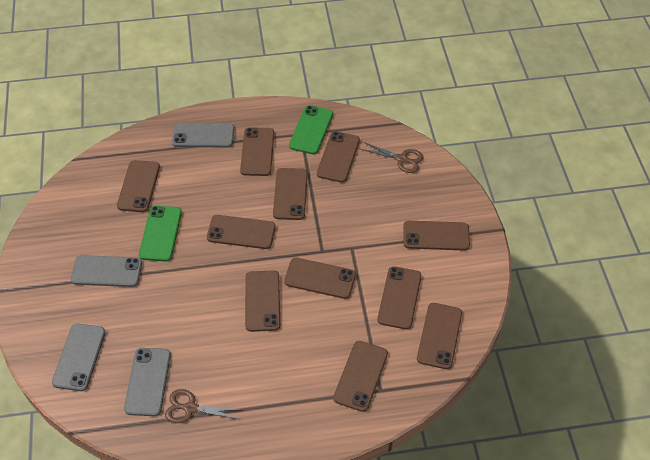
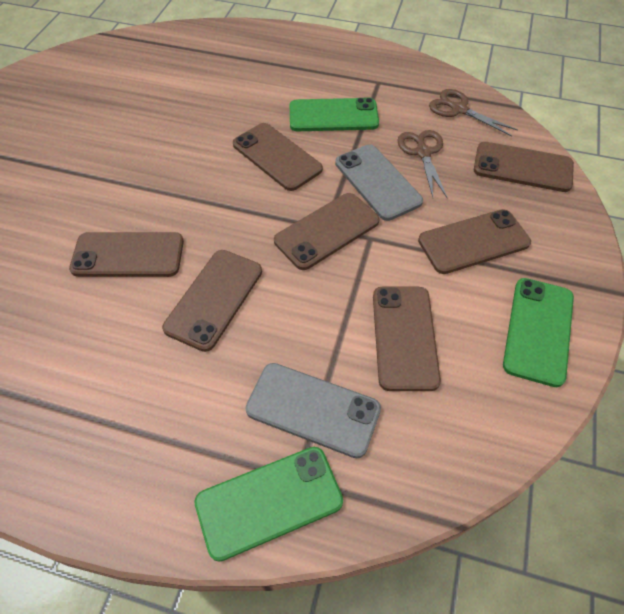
brown phone: 11 -> 7
green phone: 2 -> 3
grey phone: 4 -> 2

